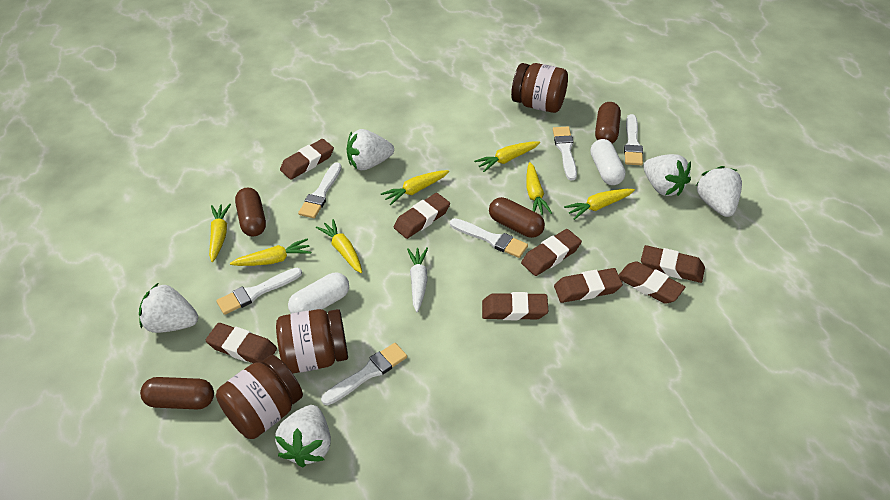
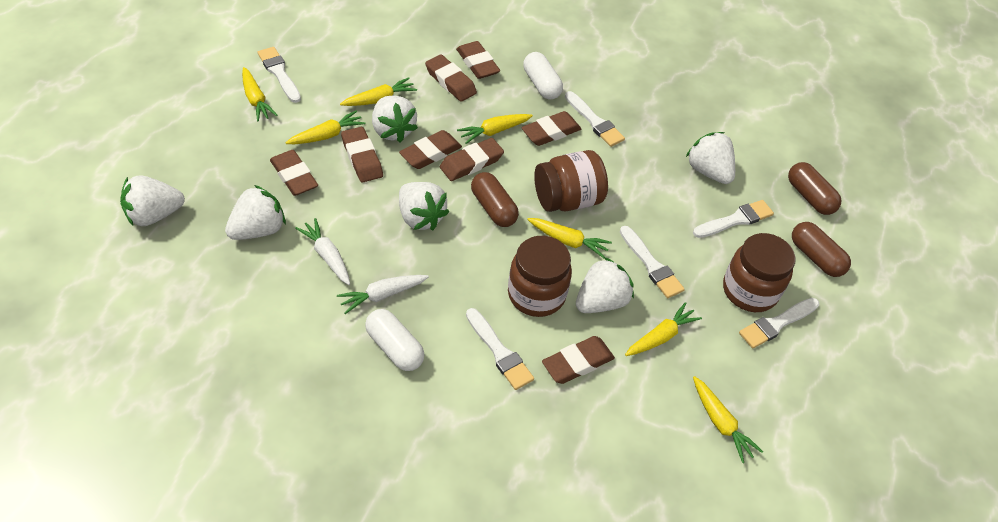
brown capsule: 4 -> 3
white carrot: 1 -> 2
white strawberry: 5 -> 6

